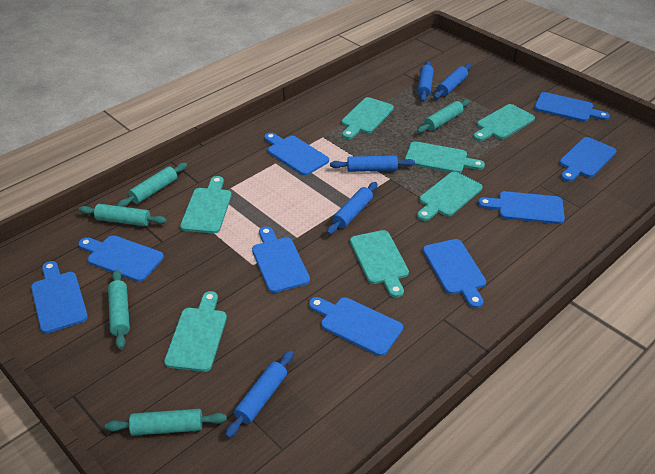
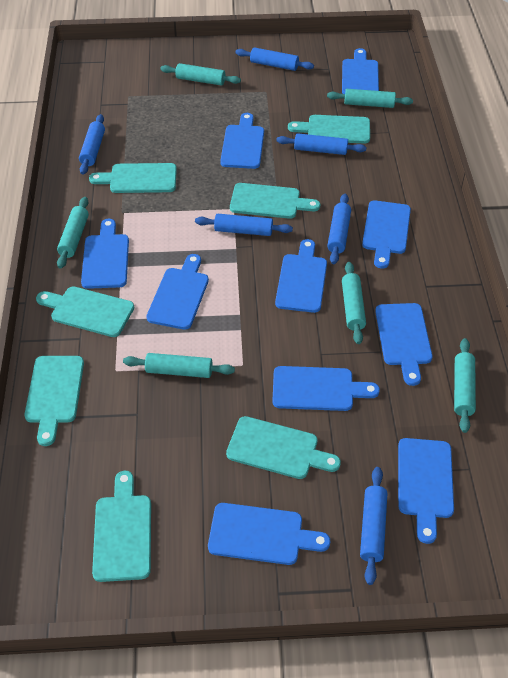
blue cutting board: 9 -> 10
blue rolling pin: 5 -> 6
turquoise rolling pin: 5 -> 6

